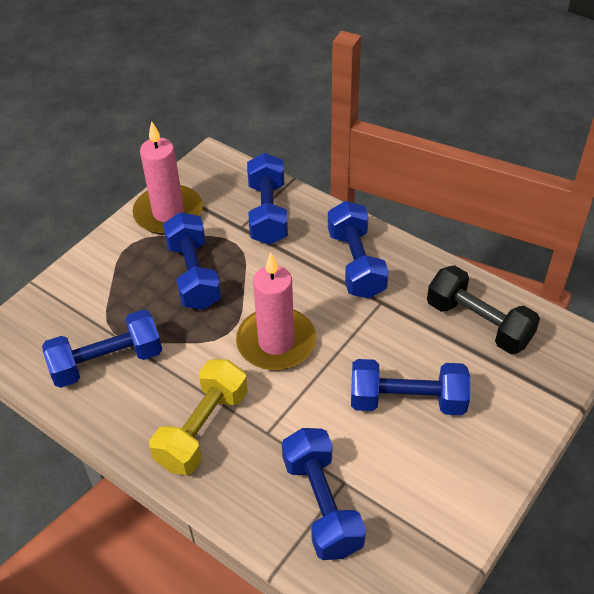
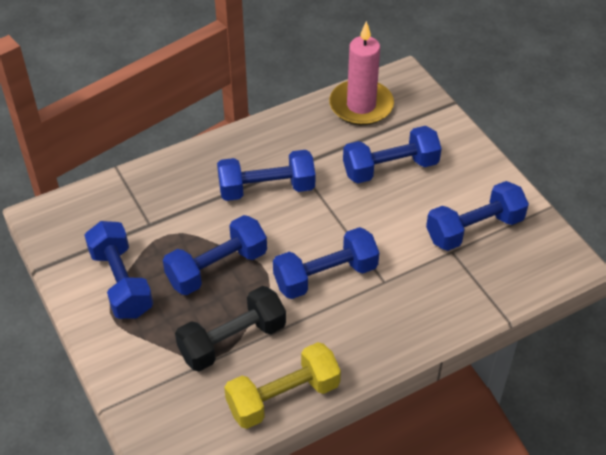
pink candle: 2 -> 1

